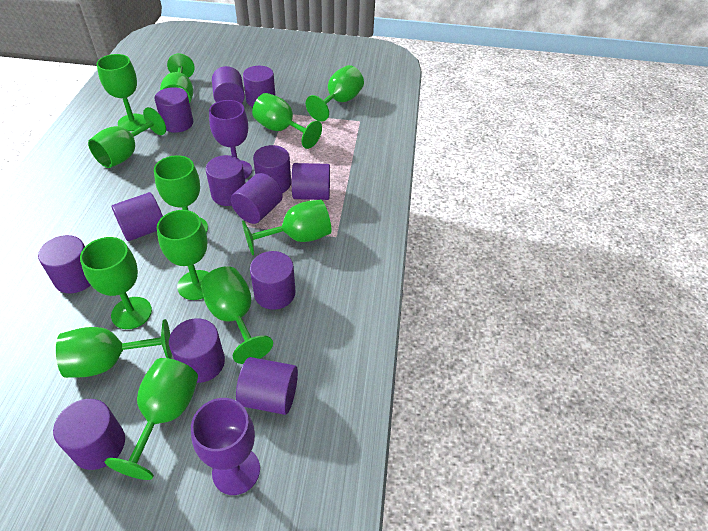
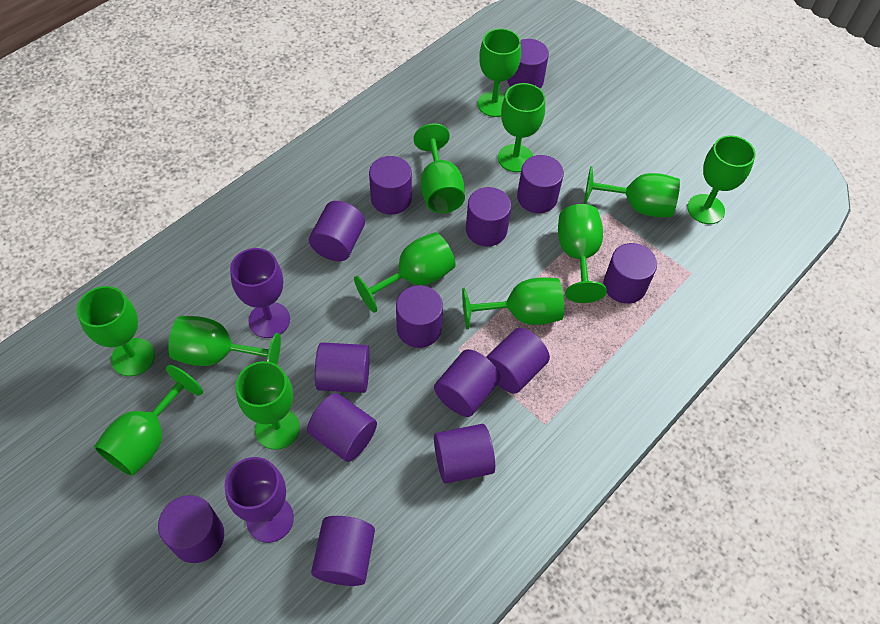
purple cylinder: 13 -> 14

